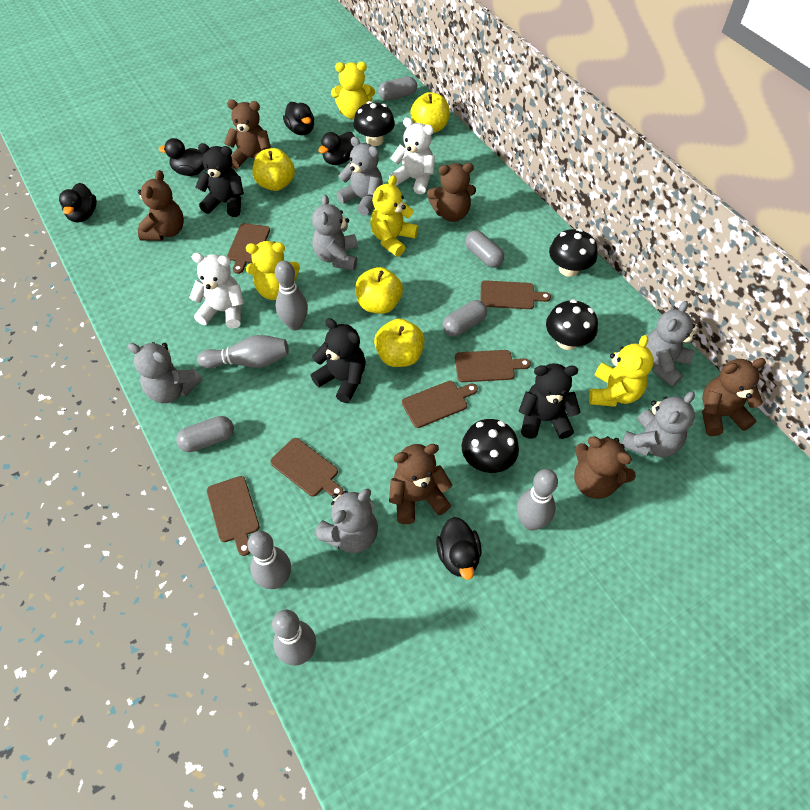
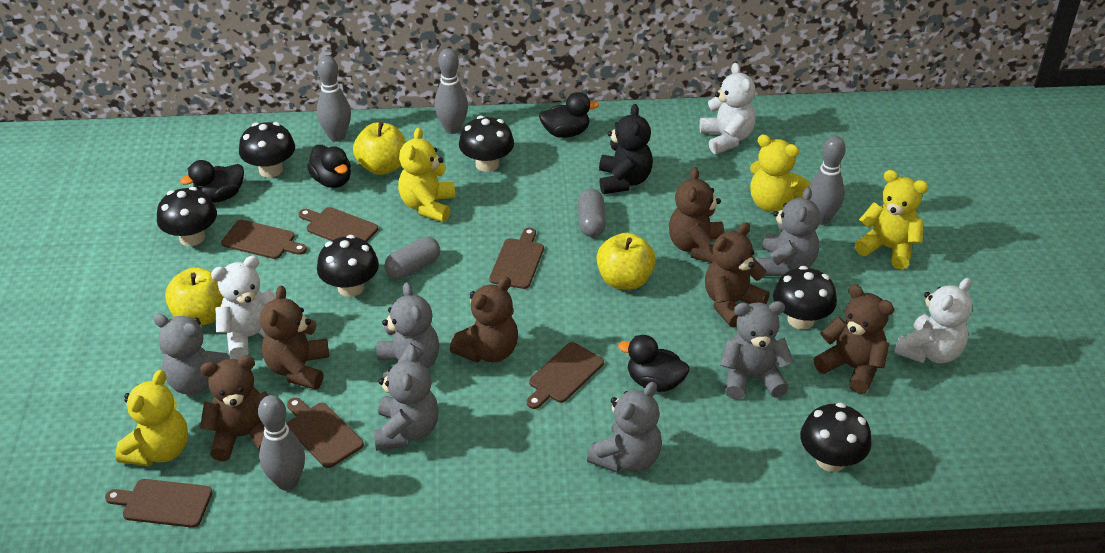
black duck: 5 -> 4
black mushroom: 4 -> 6
black teddy bear: 3 -> 1
grey bowling pin: 5 -> 4
grey capsule: 4 -> 2
white teddy bear: 2 -> 3
yellow apple: 4 -> 3

